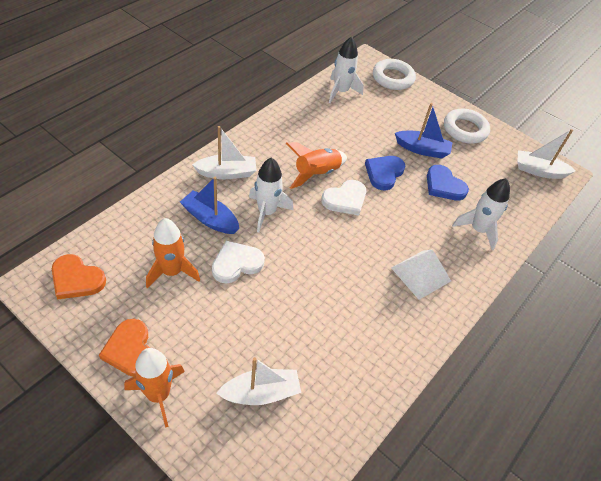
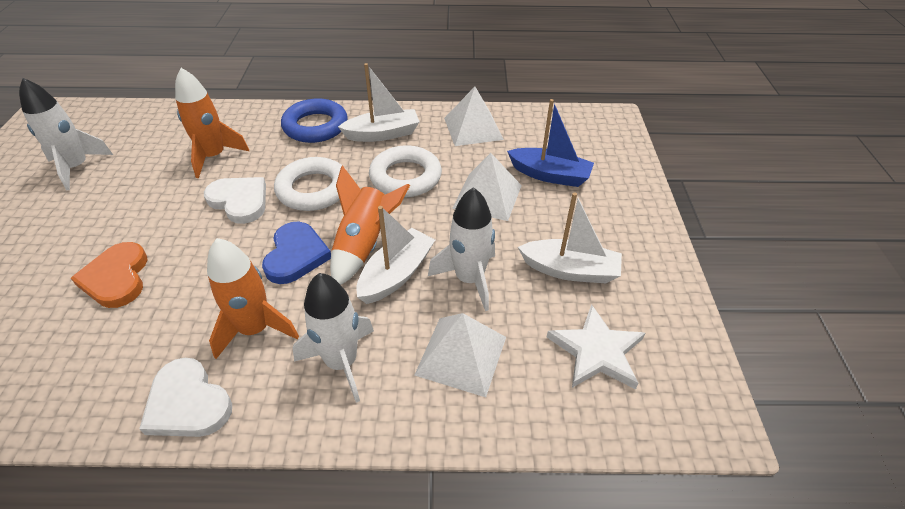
blue boat: 2 -> 1
blue heart: 2 -> 1
blue ring: 0 -> 1
orange heart: 2 -> 1
white pyramid: 1 -> 3
white star: 0 -> 1

